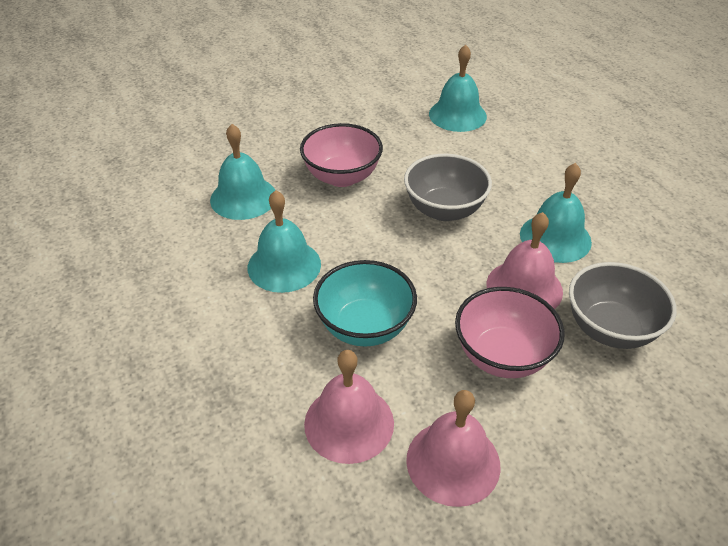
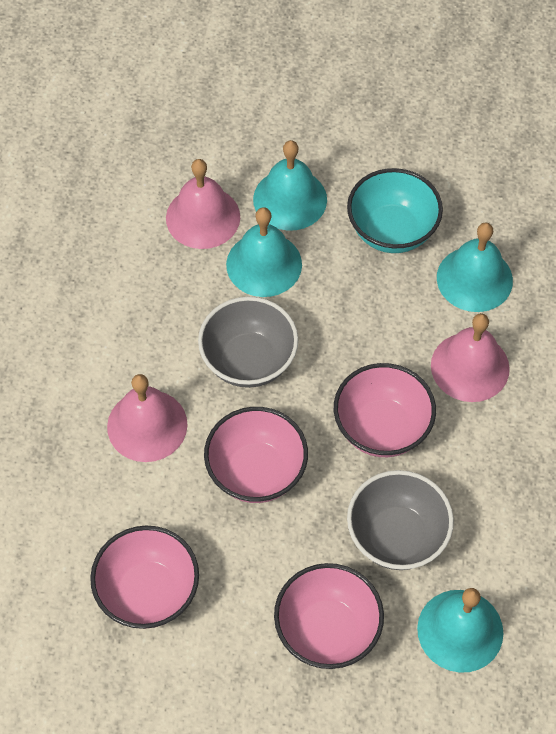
pink bowl: 2 -> 4

